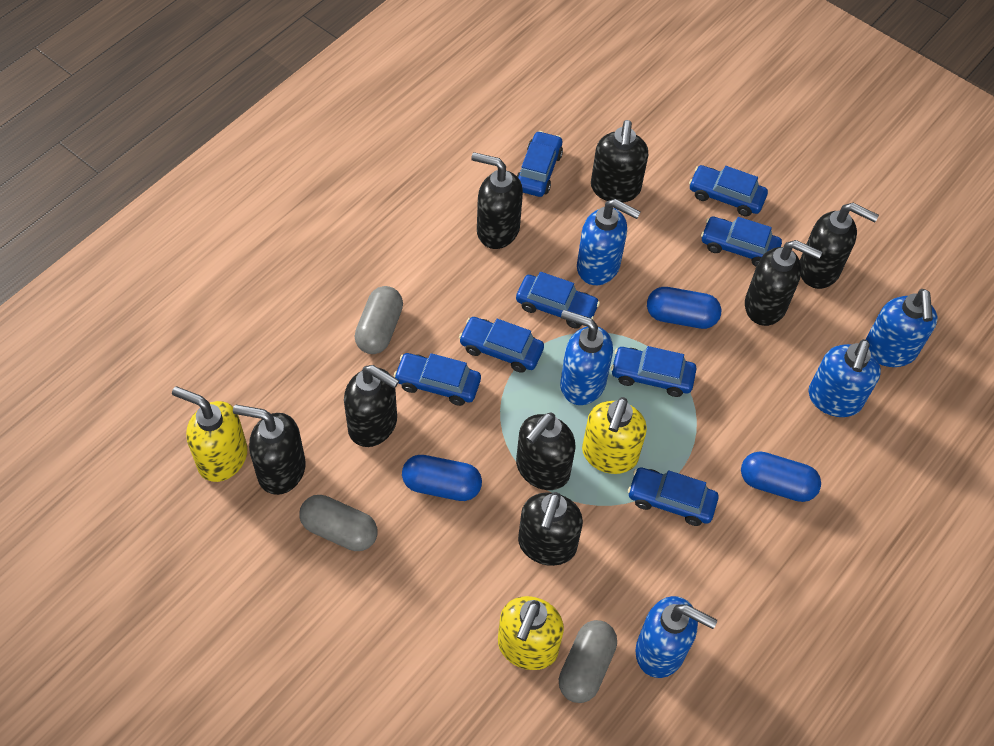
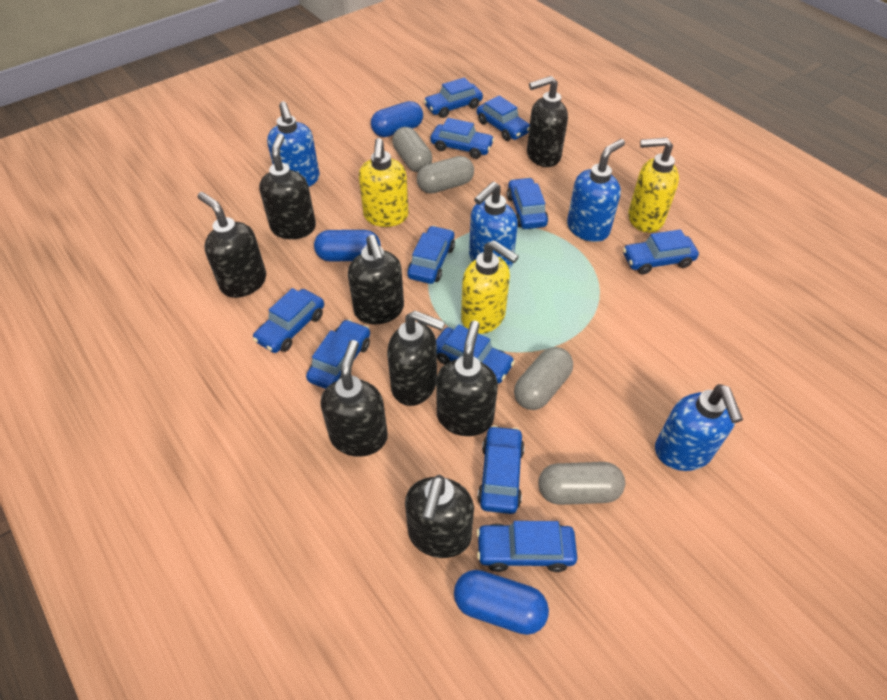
blue car: 8 -> 11
blue soap dispenser: 5 -> 4
grey capsule: 3 -> 4

